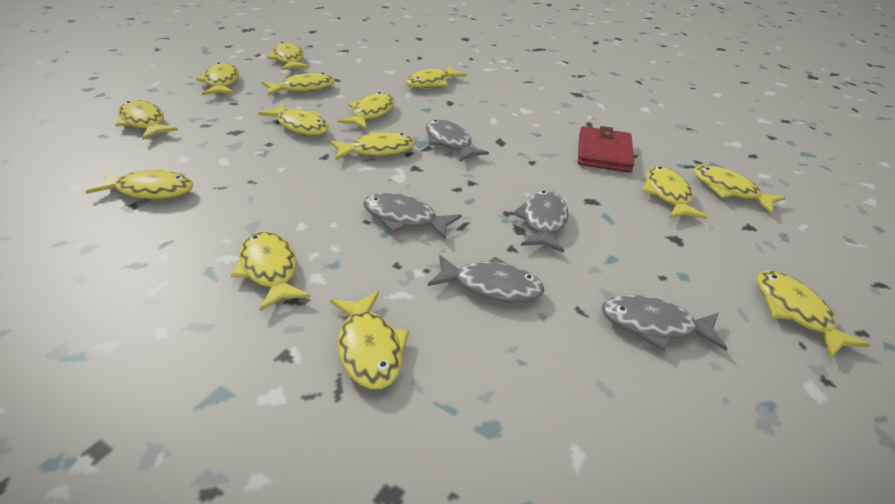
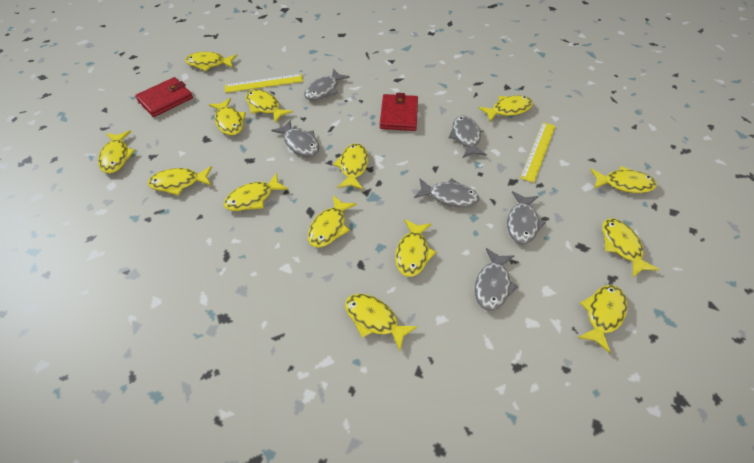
grey fish: 5 -> 6
red wallet: 1 -> 2
yellow ruler: 0 -> 2

